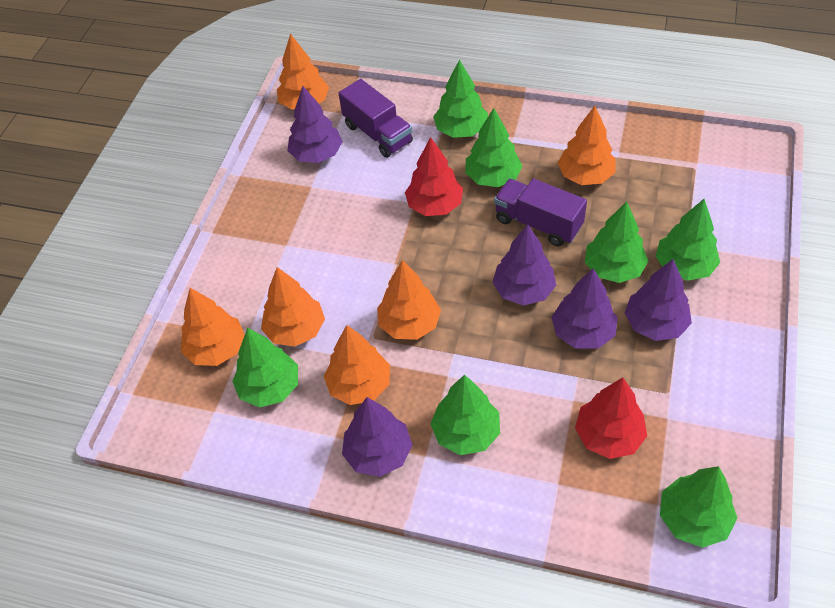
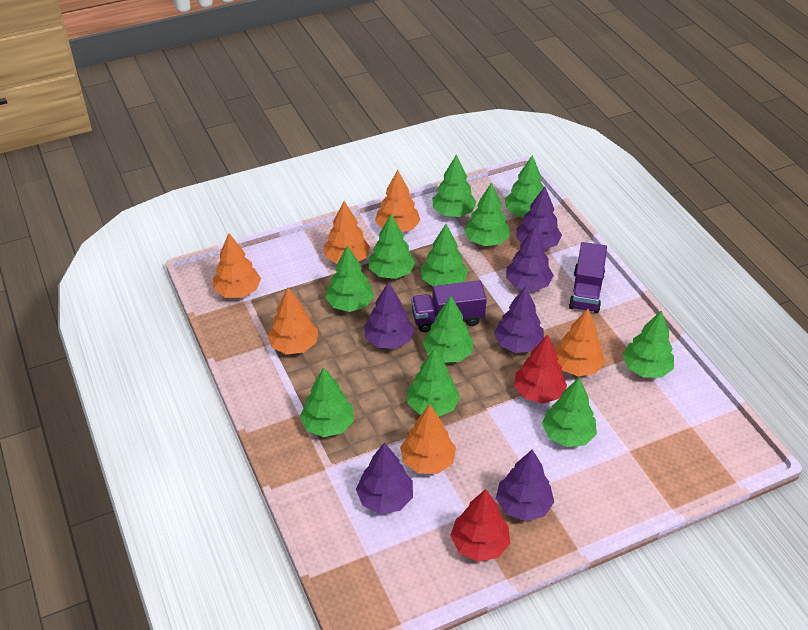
green tree: 7 -> 11
purple tree: 5 -> 6

